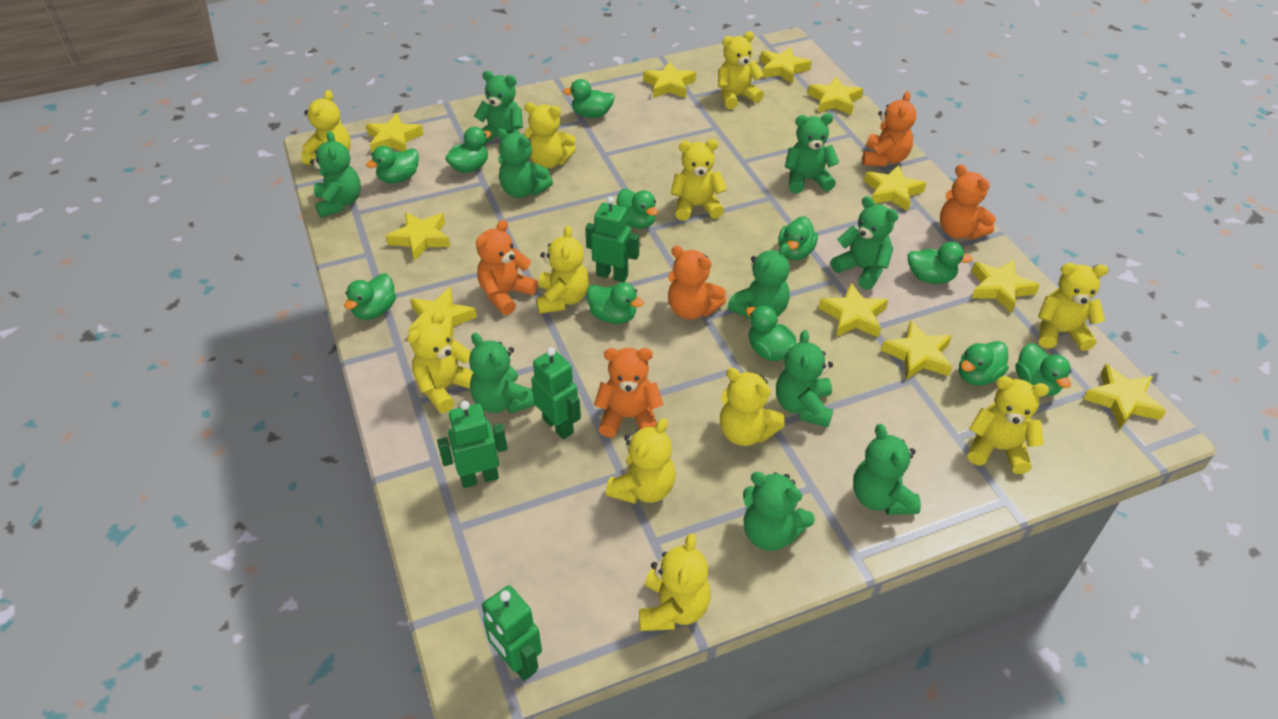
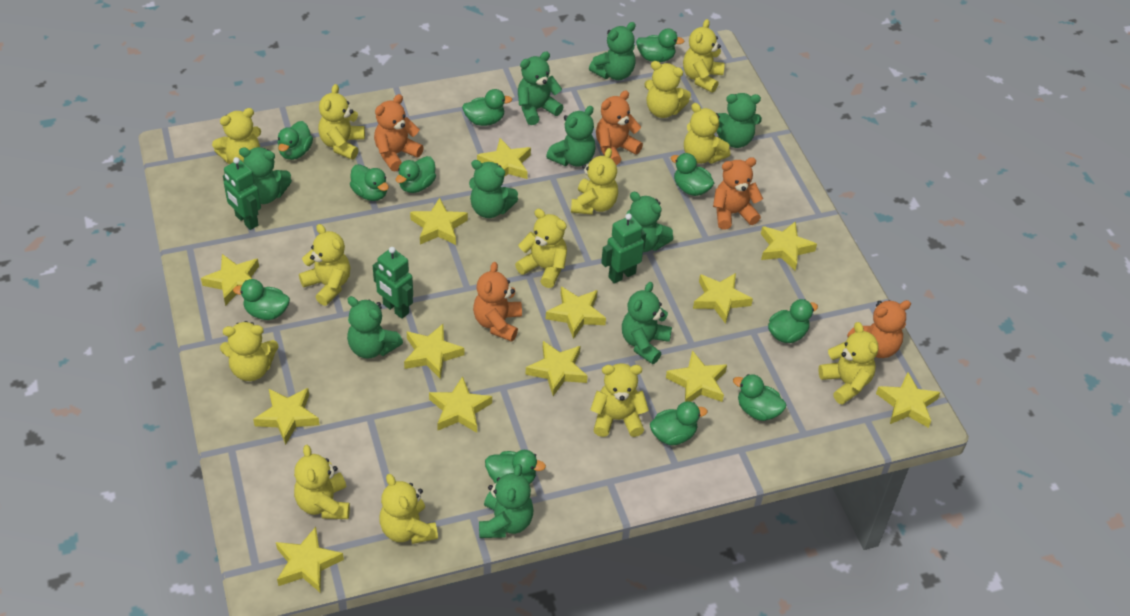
green robot: 4 -> 3
yellow star: 11 -> 13
yellow teddy bear: 11 -> 13

